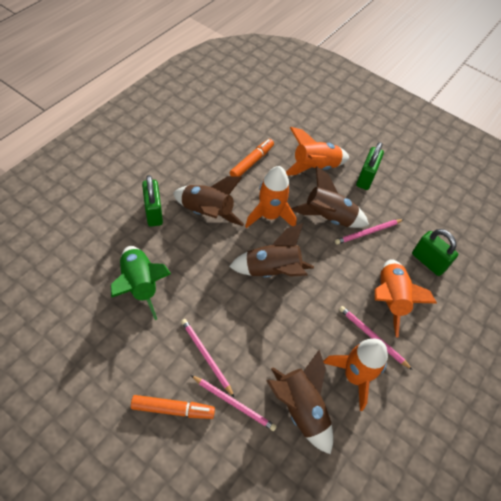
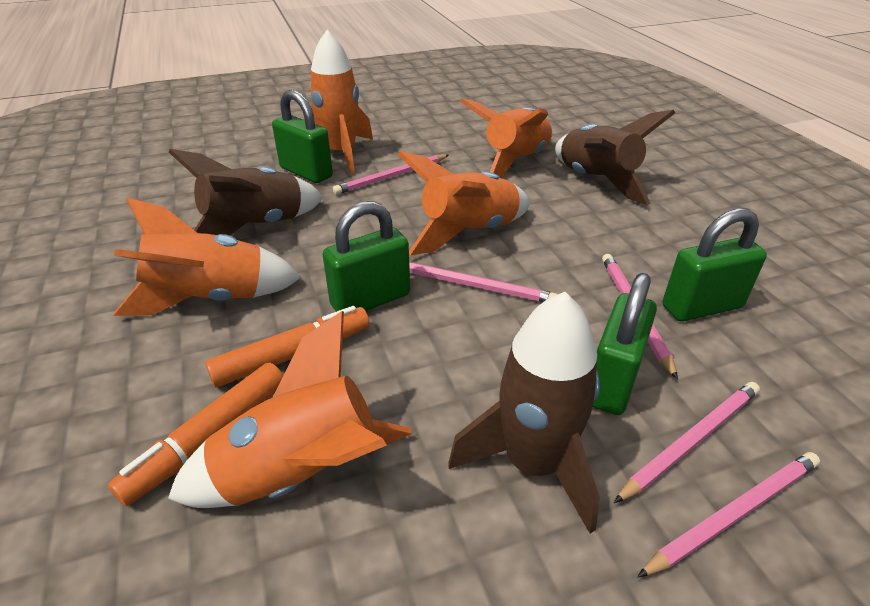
brown rocket: 4 -> 3
green padlock: 3 -> 4
green rocket: 1 -> 0
orange rocket: 4 -> 5
pink pencil: 4 -> 5

